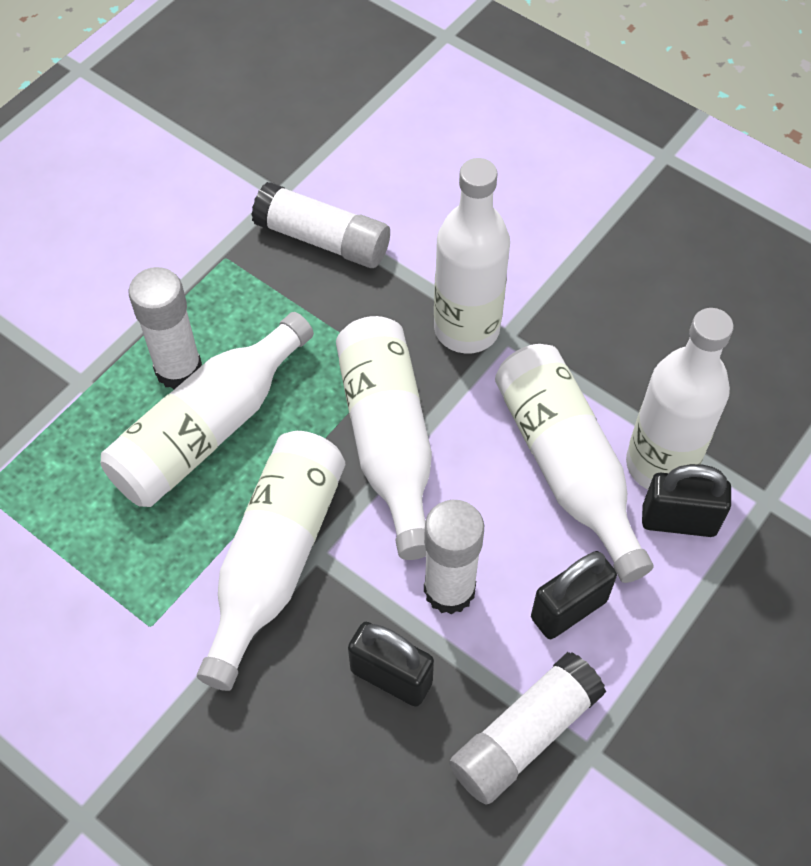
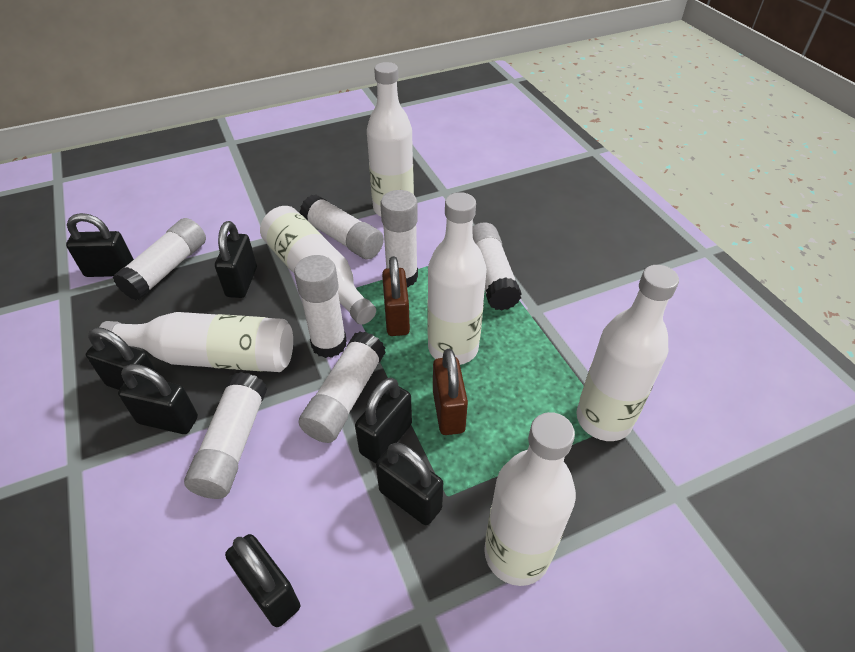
black padlock: 3 -> 7
brown padlock: 0 -> 2
white glue stick: 4 -> 7

